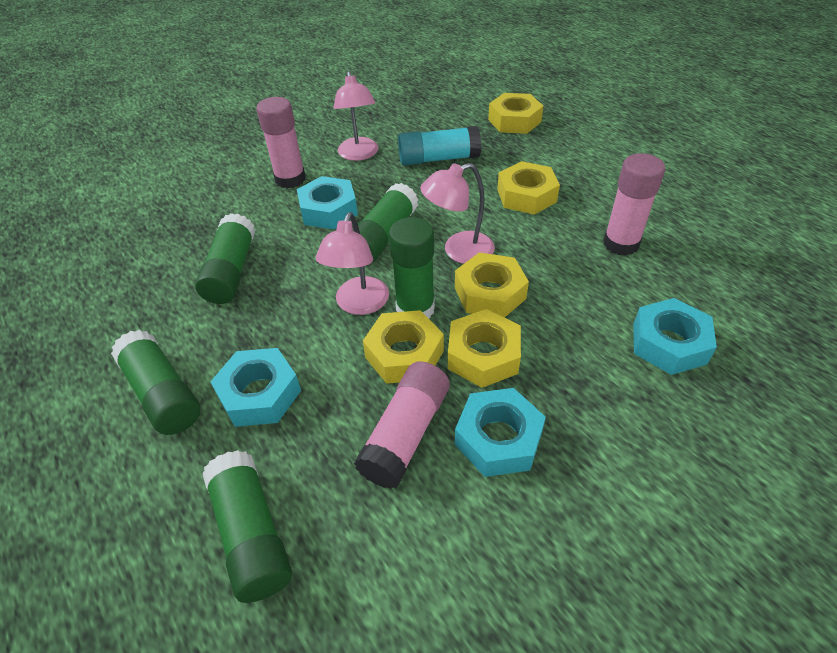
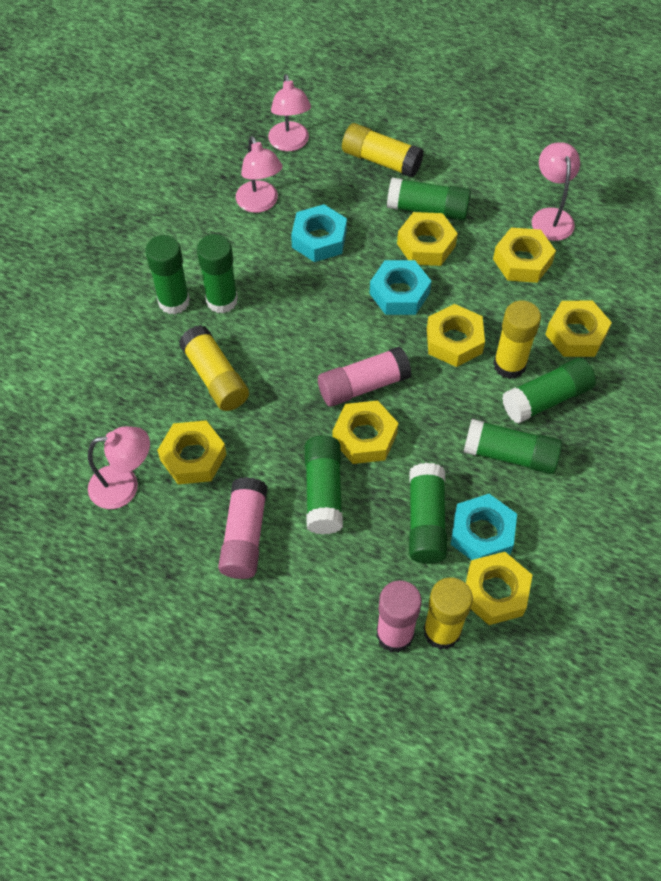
green glue stick: 5 -> 7
pink lamp: 3 -> 4
turquoise glue stick: 1 -> 0
turquoise nut: 4 -> 3
yellow glue stick: 0 -> 4
yellow nut: 5 -> 7

